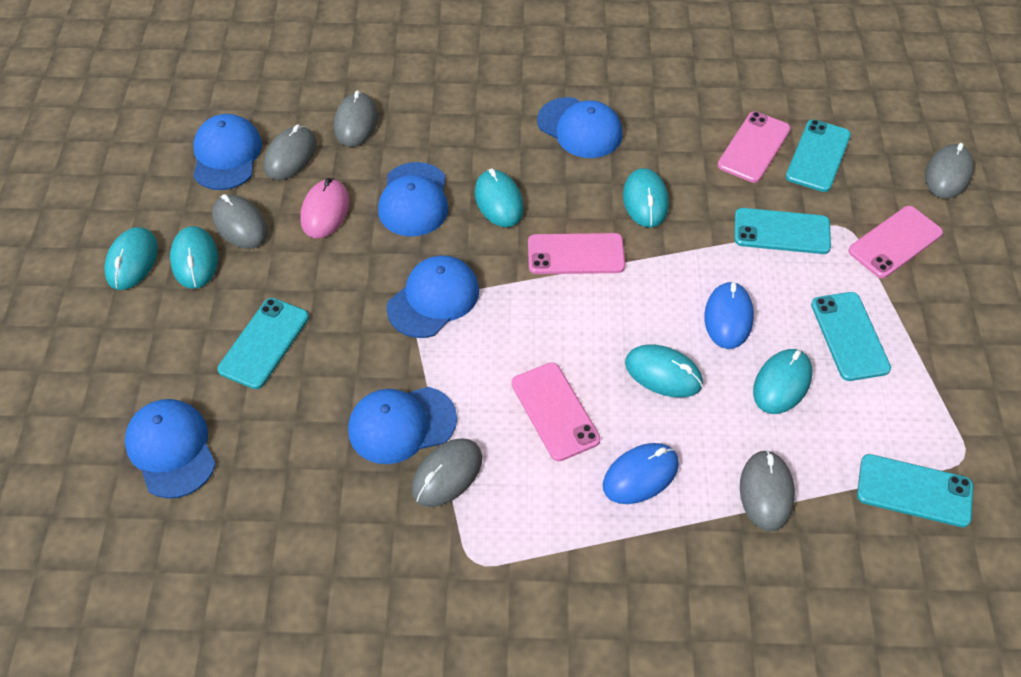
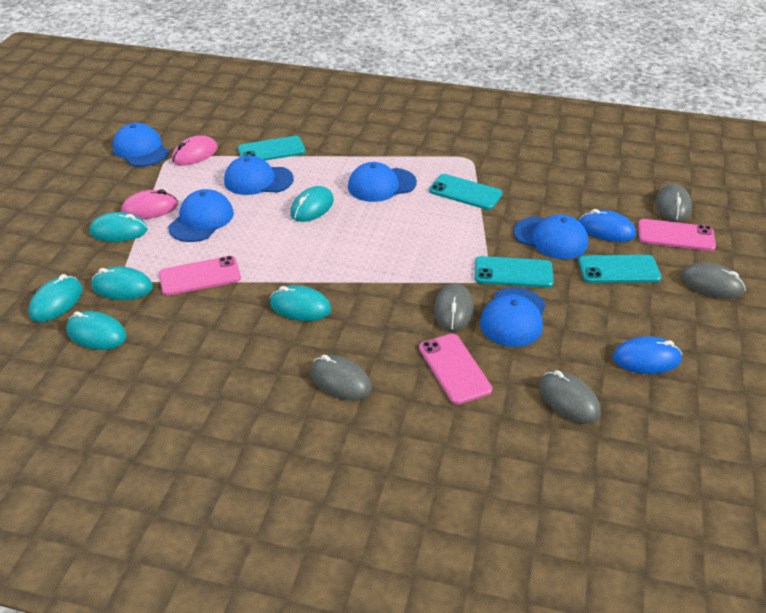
grey mouse: 6 -> 5
pink mouse: 1 -> 2
pink phone: 4 -> 3
turquoise phone: 5 -> 4

